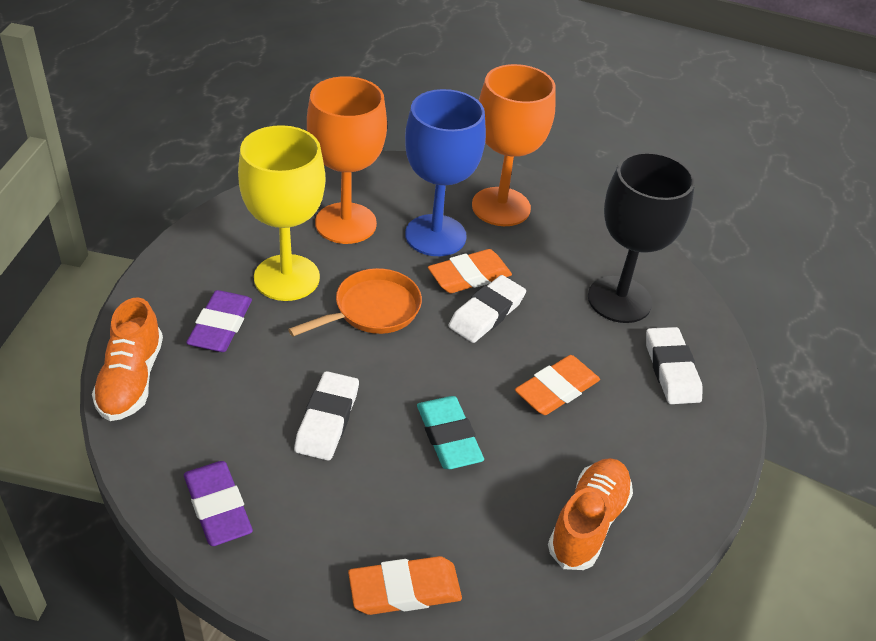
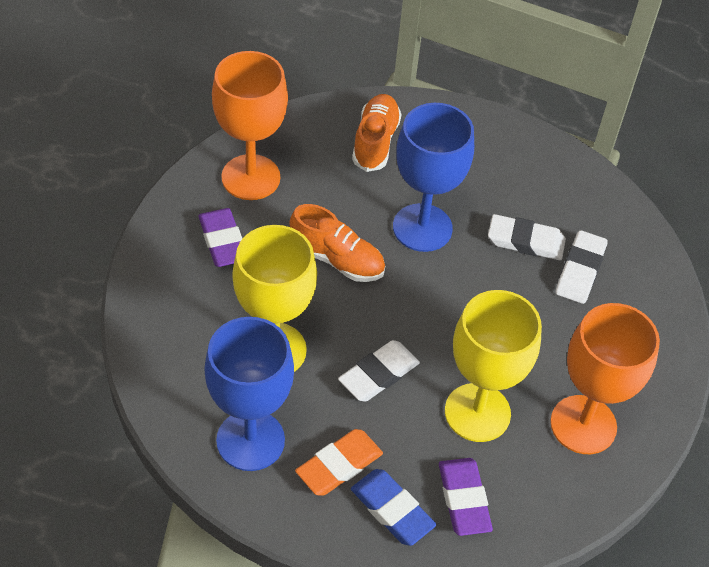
black goblet: 1 -> 0
blue eraser: 0 -> 1
blue goblet: 1 -> 2
orange eraser: 3 -> 1
orange pan: 1 -> 0
turquoise eraser: 1 -> 0
yellow goblet: 1 -> 2

